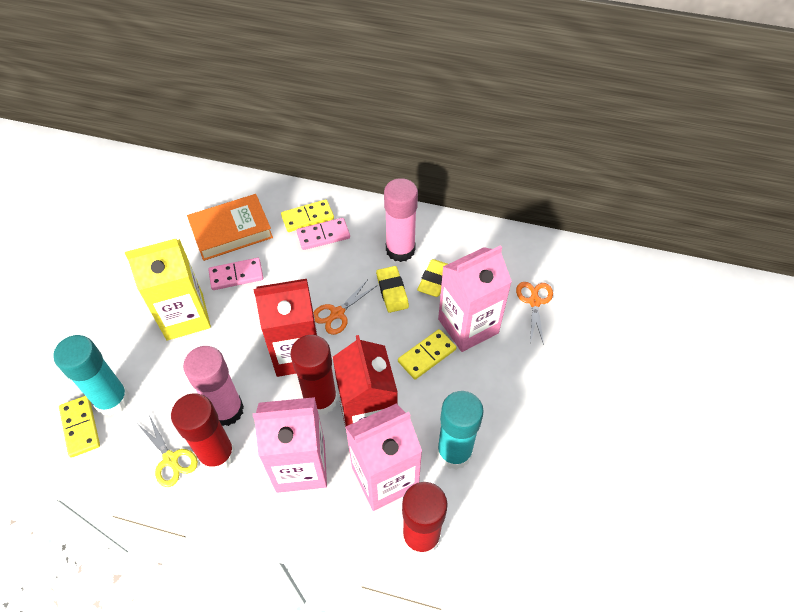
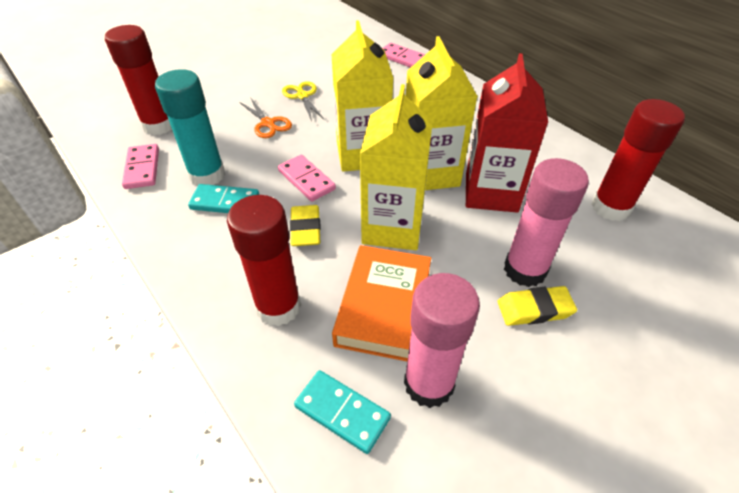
orange scissors: 2 -> 1
pink carton: 3 -> 0
pink domino: 2 -> 3
red carton: 2 -> 1
turquoise domino: 0 -> 2
turquoise glue stick: 2 -> 1
yellow carton: 1 -> 3
yellow domino: 3 -> 0

